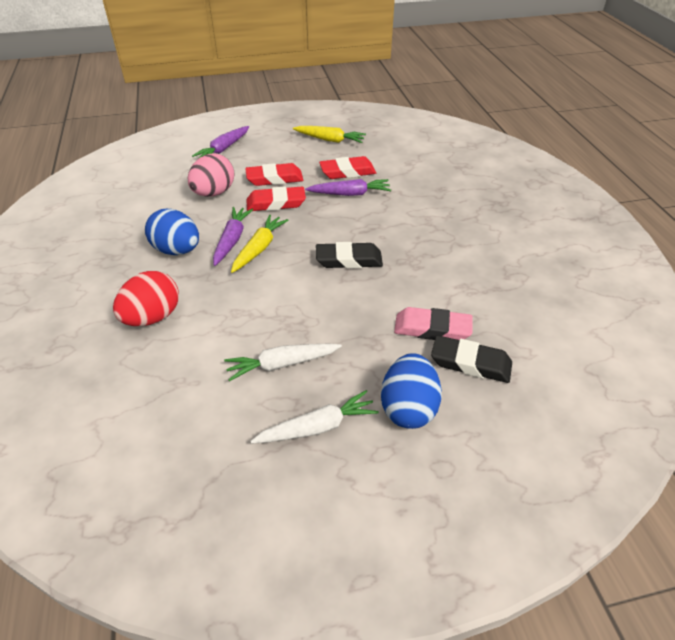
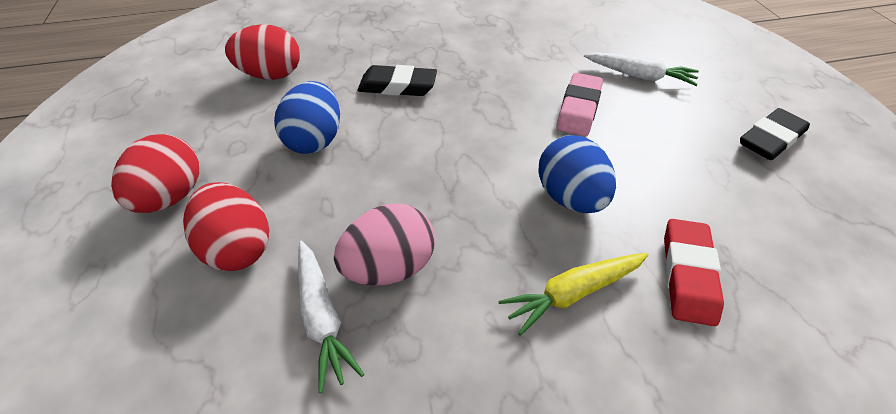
purple carrot: 3 -> 0
red egg: 1 -> 3
red eraser: 3 -> 1
yellow carrot: 2 -> 1

